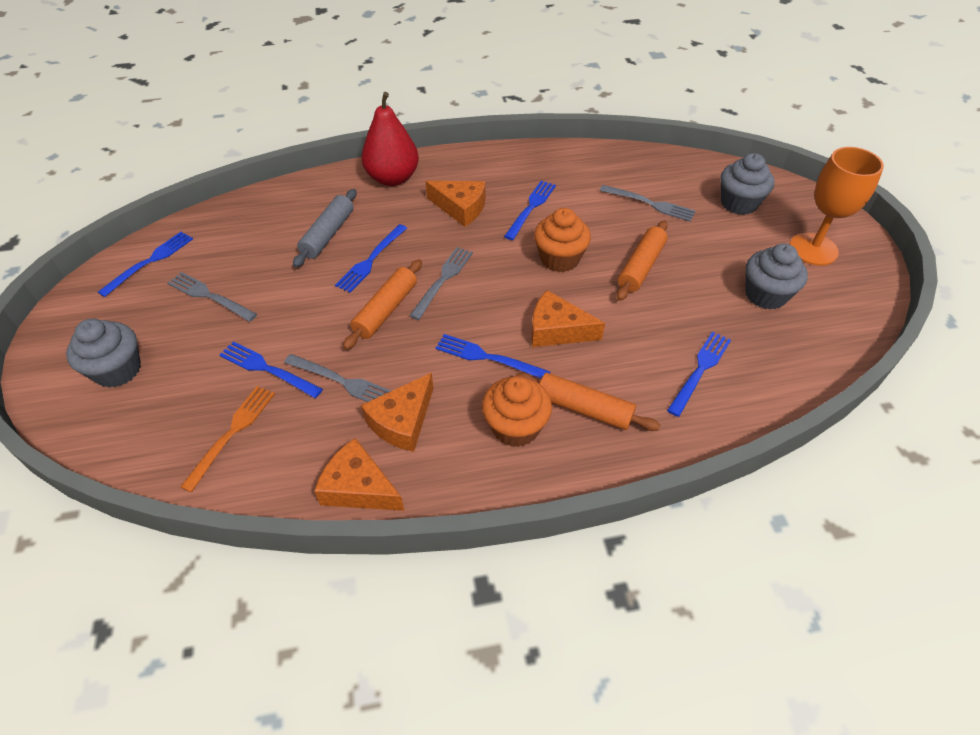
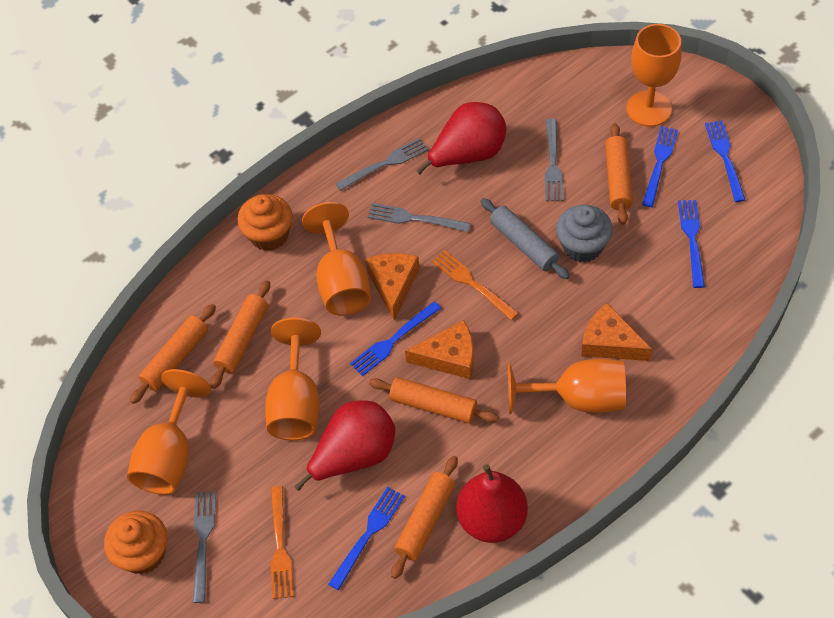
blue fork: 6 -> 5
grey cupcake: 3 -> 1
orange cheese: 4 -> 3
orange fork: 1 -> 2
orange goblet: 1 -> 5
orange rolling pin: 3 -> 5
red pear: 1 -> 3

